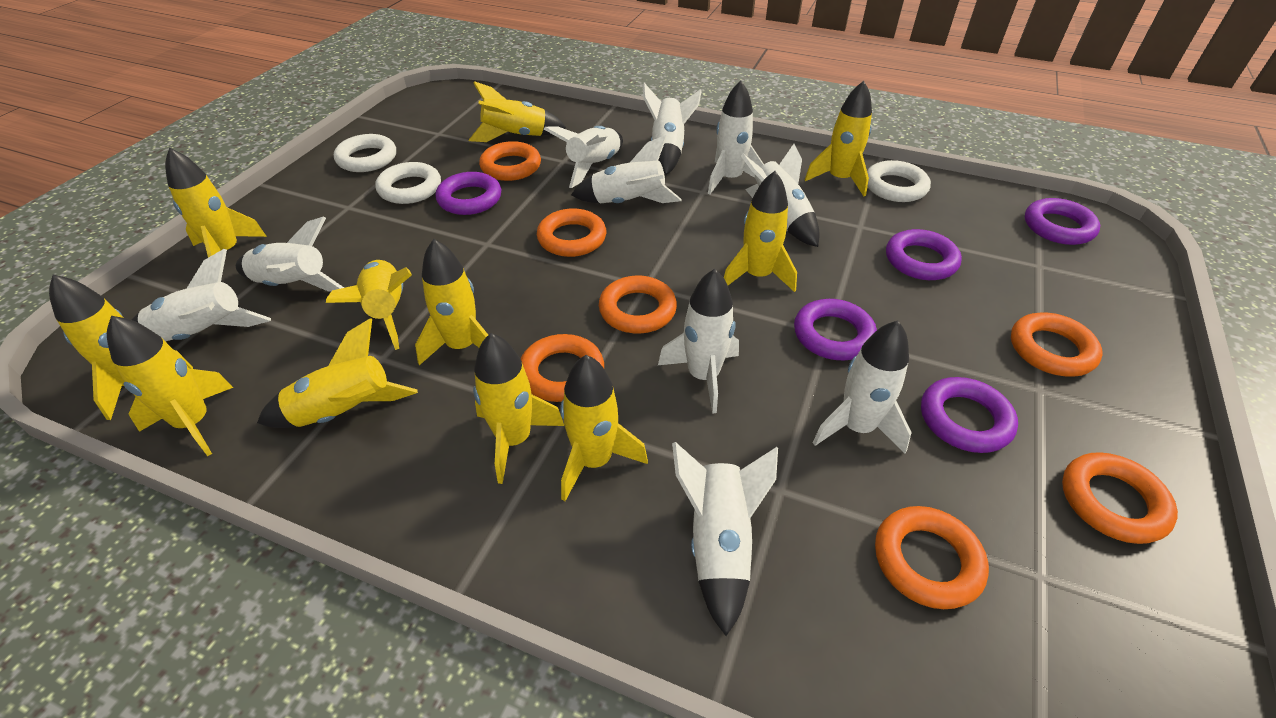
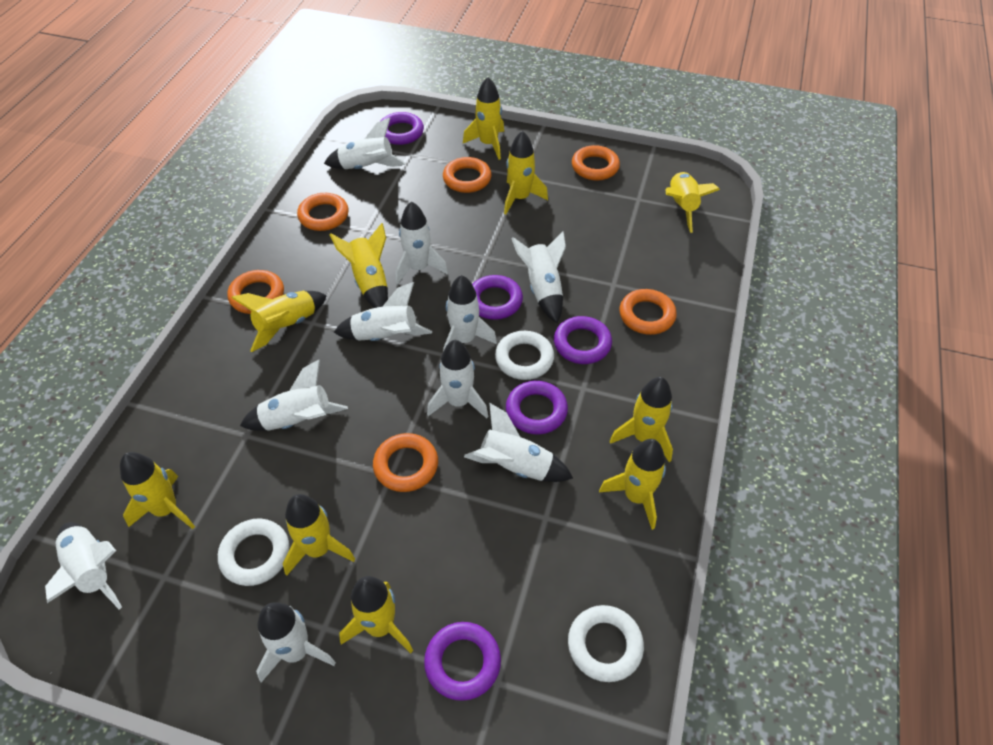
orange ring: 7 -> 6
yellow rocket: 11 -> 10

